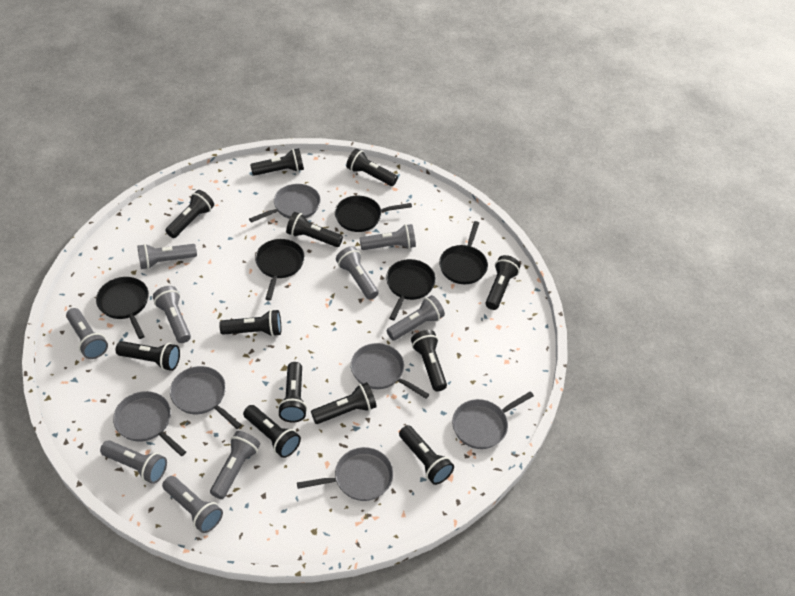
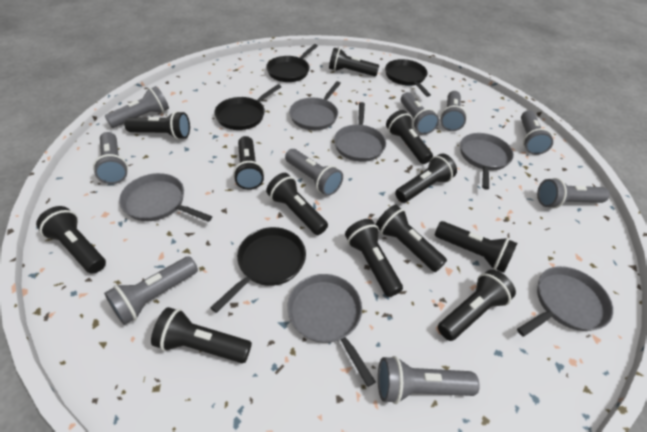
black pan: 5 -> 4

